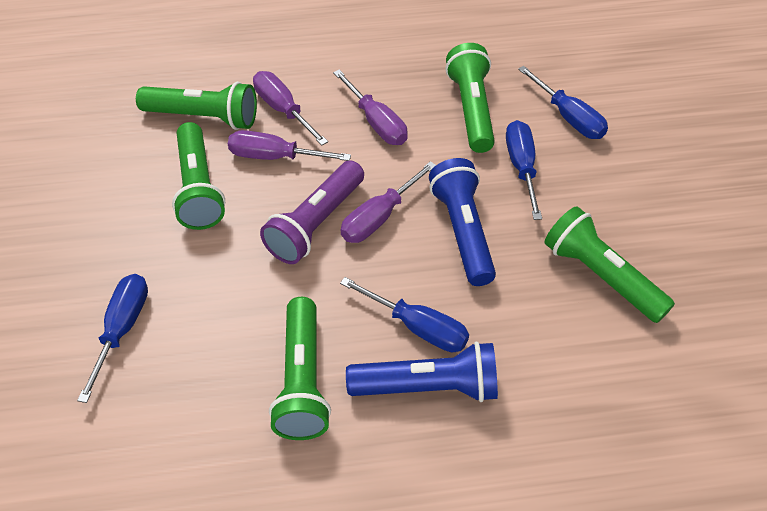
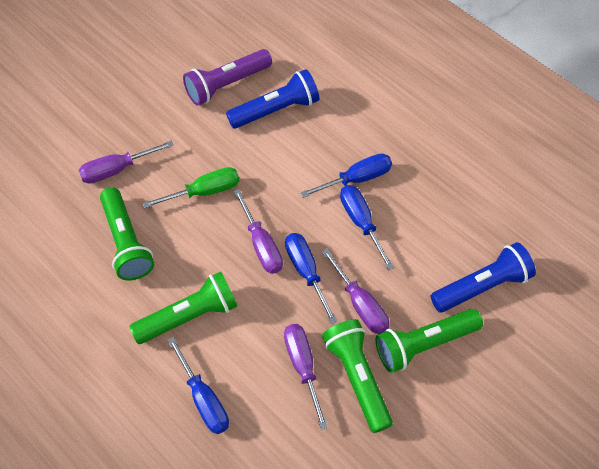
green flashlight: 5 -> 4
green screwdriver: 0 -> 1

